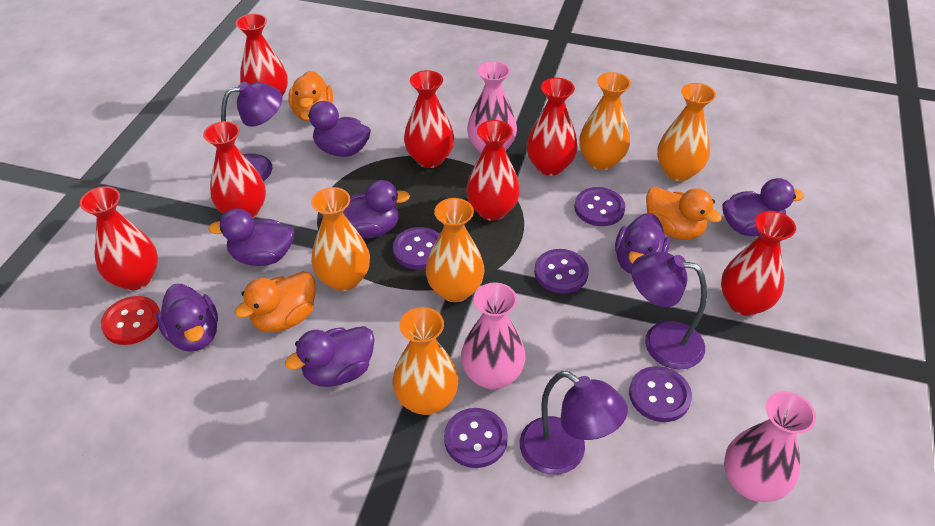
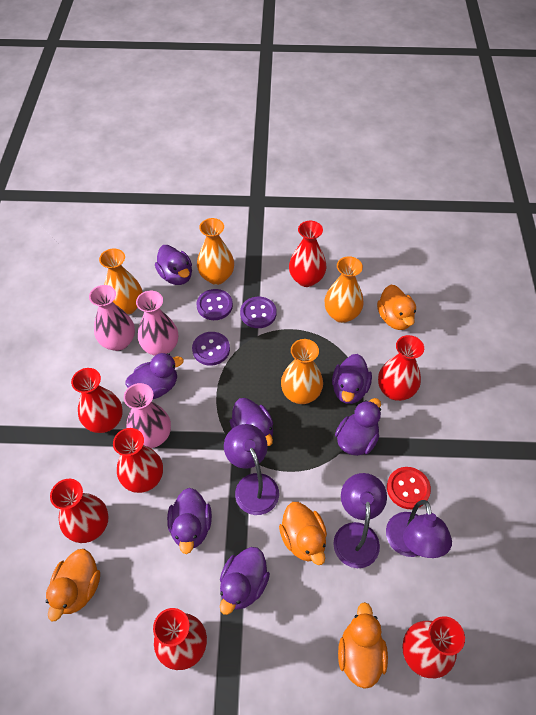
orange duck: 3 -> 4
orange vase: 5 -> 4
purple button: 5 -> 3

